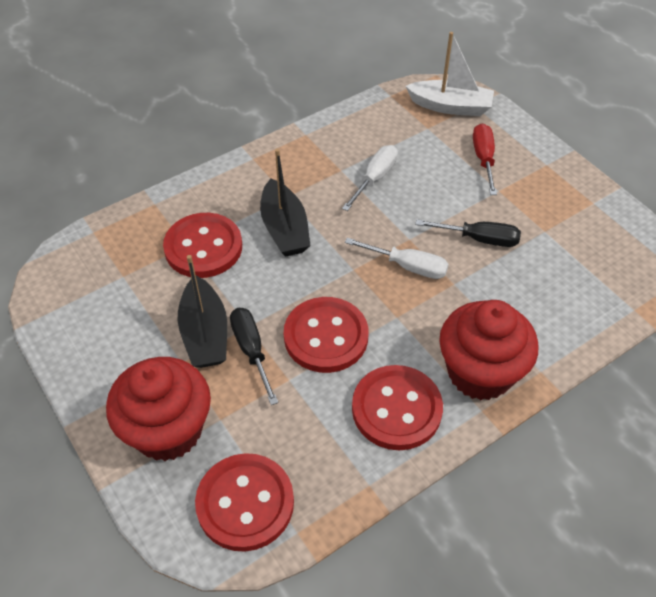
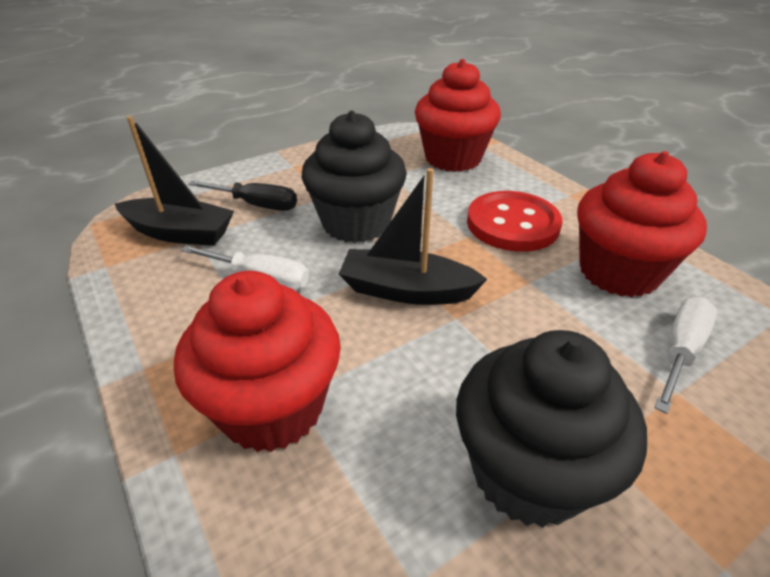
black cupcake: 0 -> 2
black screwdriver: 2 -> 1
red button: 4 -> 1
red cupcake: 2 -> 3
red screwdriver: 1 -> 0
white boat: 1 -> 0

